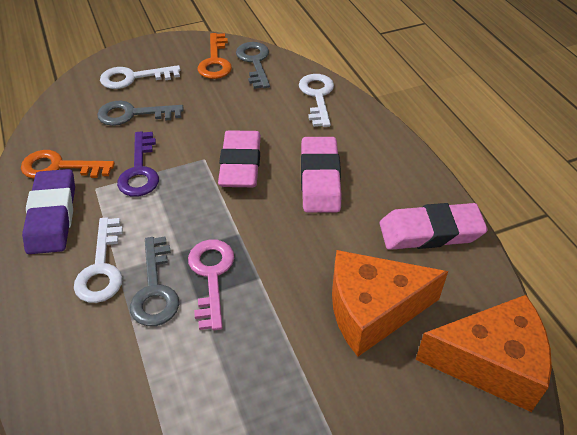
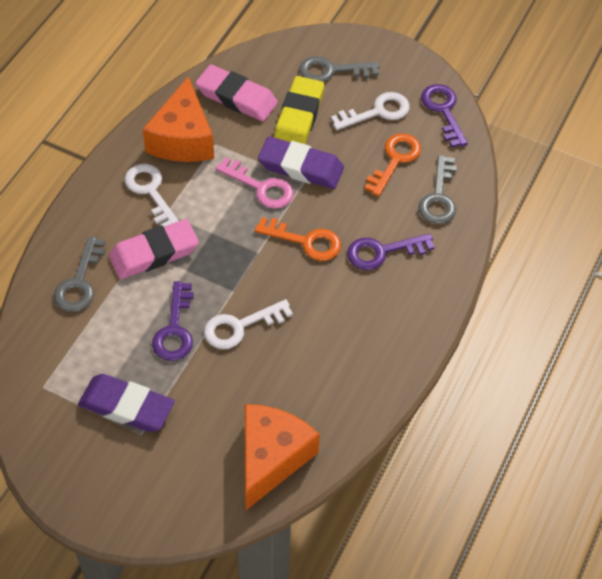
pink eraser: 3 -> 2
purple eraser: 1 -> 2
purple key: 1 -> 3
yellow eraser: 0 -> 1

